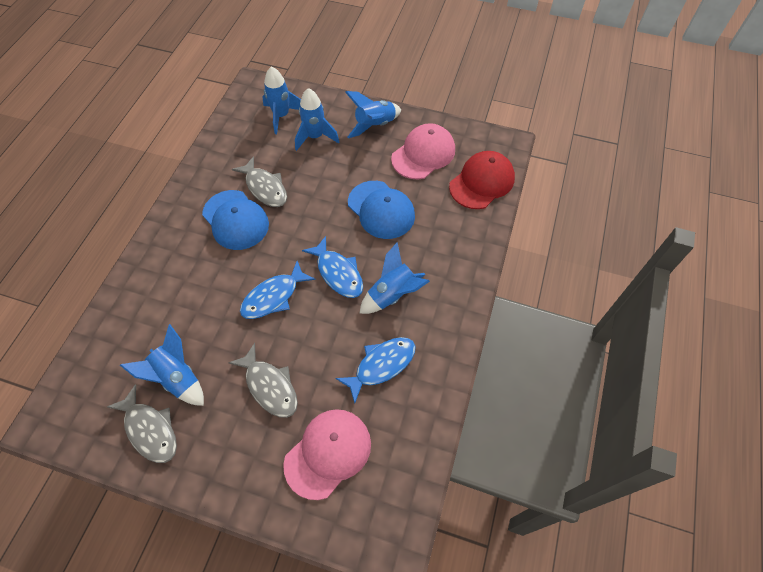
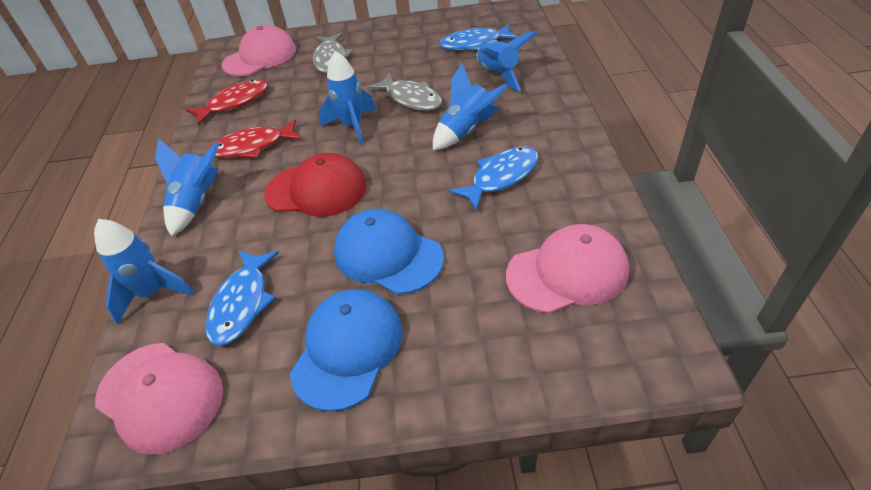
grey fish: 3 -> 2
pink cap: 2 -> 3
red fish: 0 -> 2

